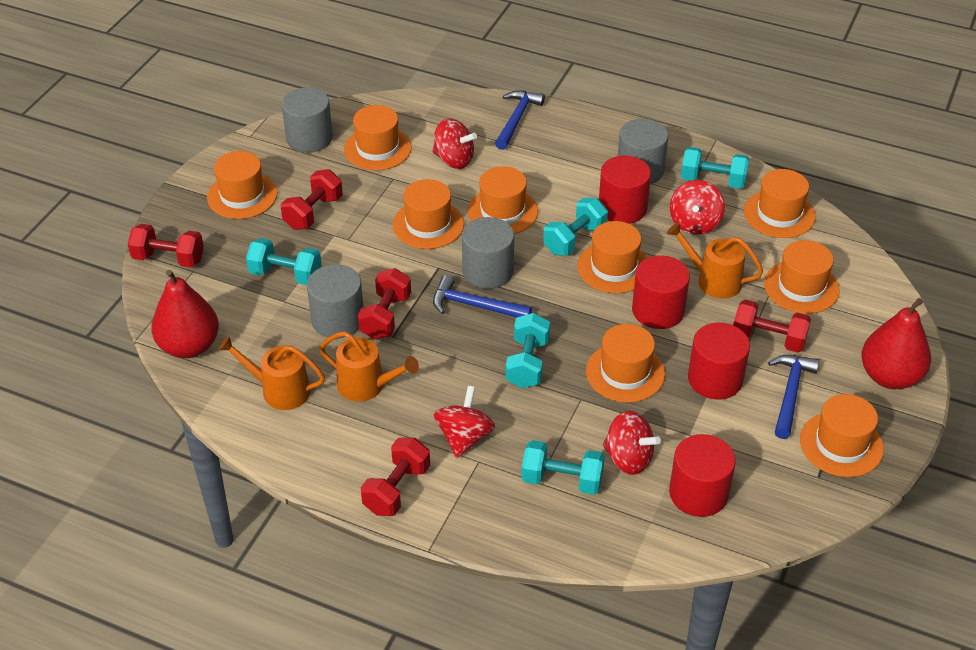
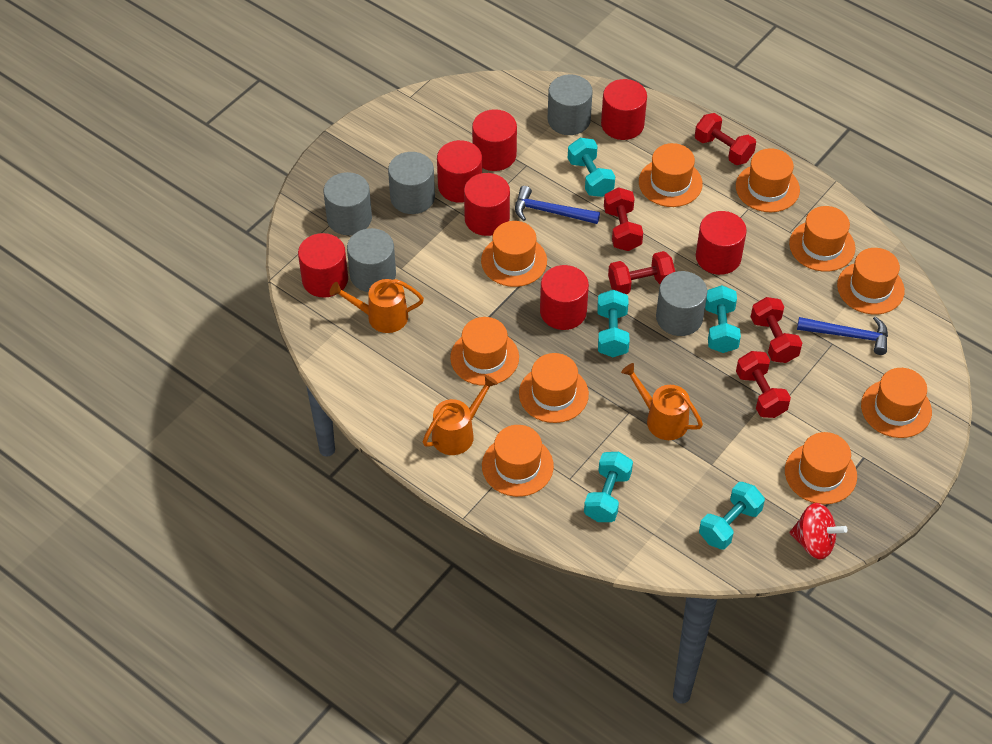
blue hammer: 3 -> 2
grey cylinder: 4 -> 5
orange hat: 9 -> 10
red cylinder: 4 -> 7
red pear: 2 -> 0
red spinning top: 4 -> 1

